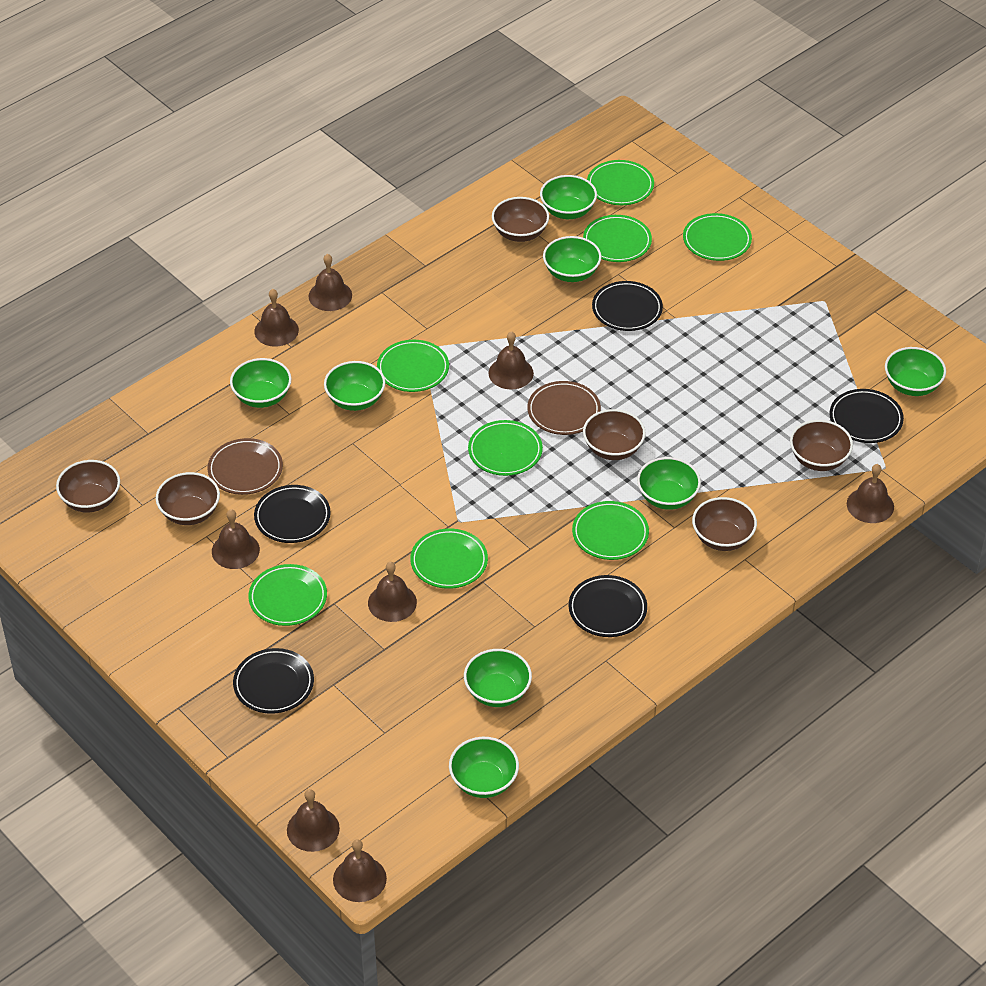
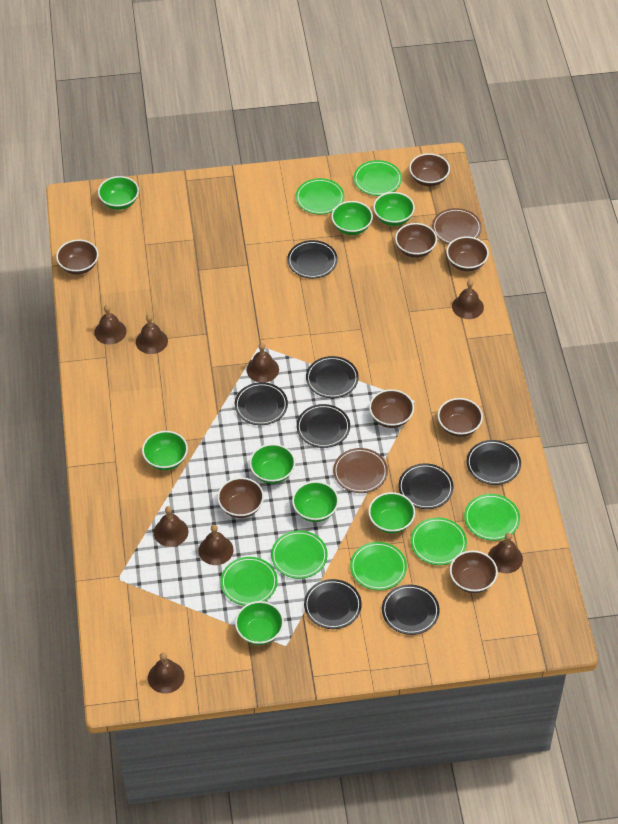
black plate: 5 -> 8
brown bowl: 6 -> 8
green plate: 8 -> 7

